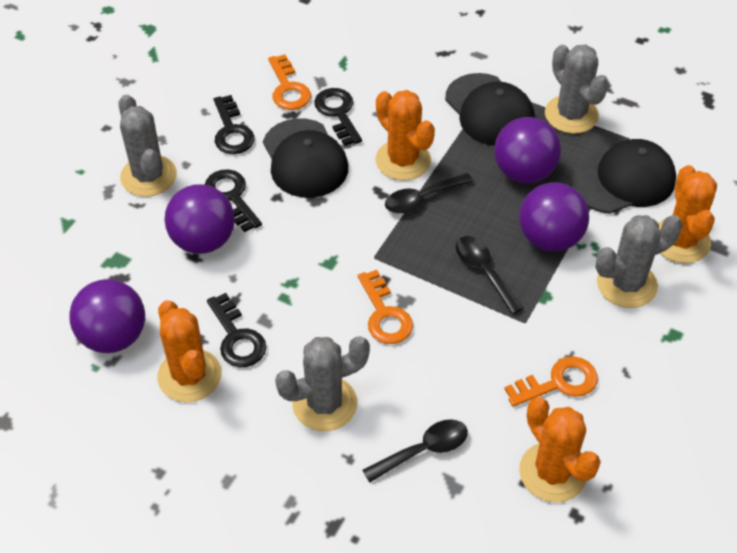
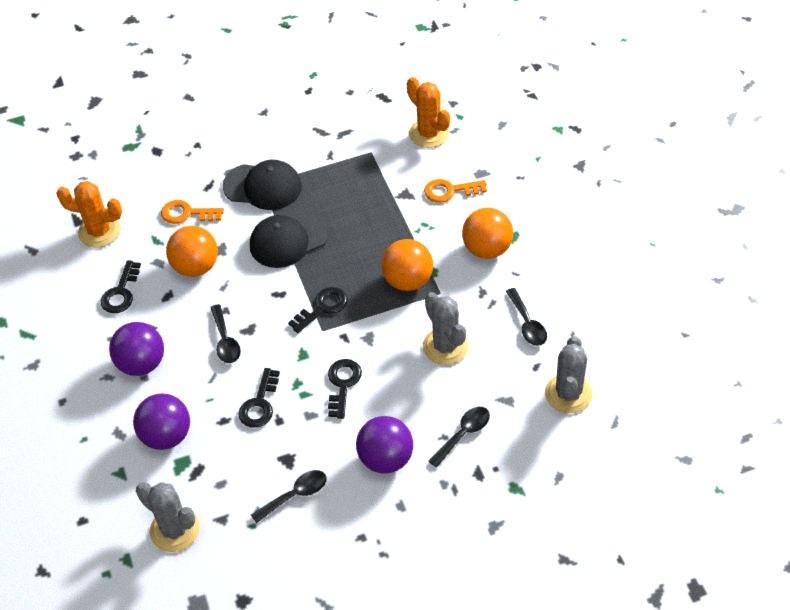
black cap: 3 -> 2
black spoon: 3 -> 4
grey cactus: 4 -> 3
orange ball: 0 -> 3
orange cactus: 4 -> 2
orange key: 3 -> 2
purple ball: 4 -> 3

